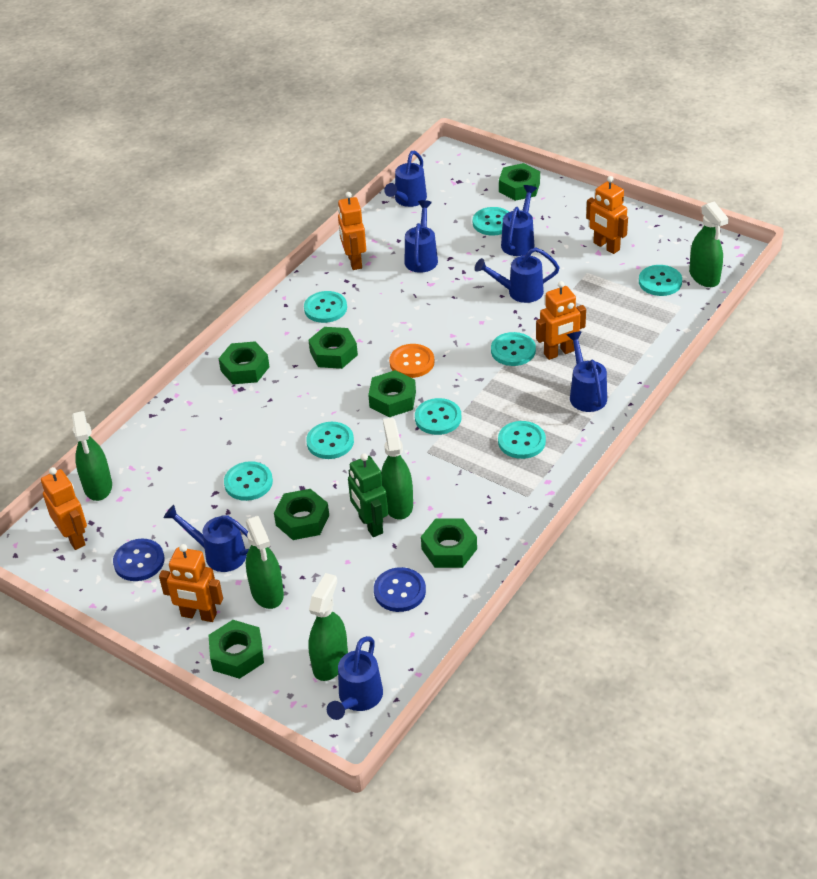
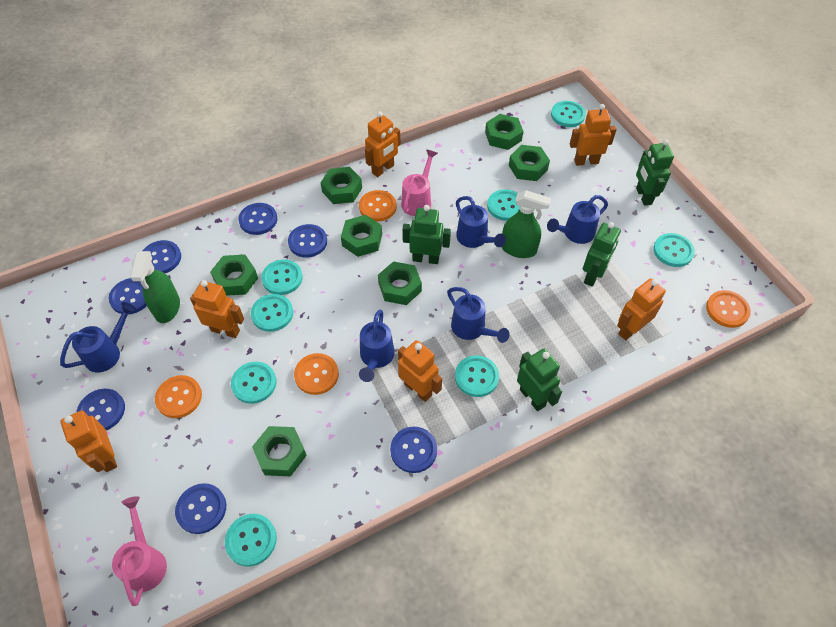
blue button: 2 -> 7
blue watering can: 7 -> 5
green robot: 1 -> 4
green spray bottle: 5 -> 2
orange button: 1 -> 4
orange robot: 5 -> 6
pink watering can: 0 -> 2

